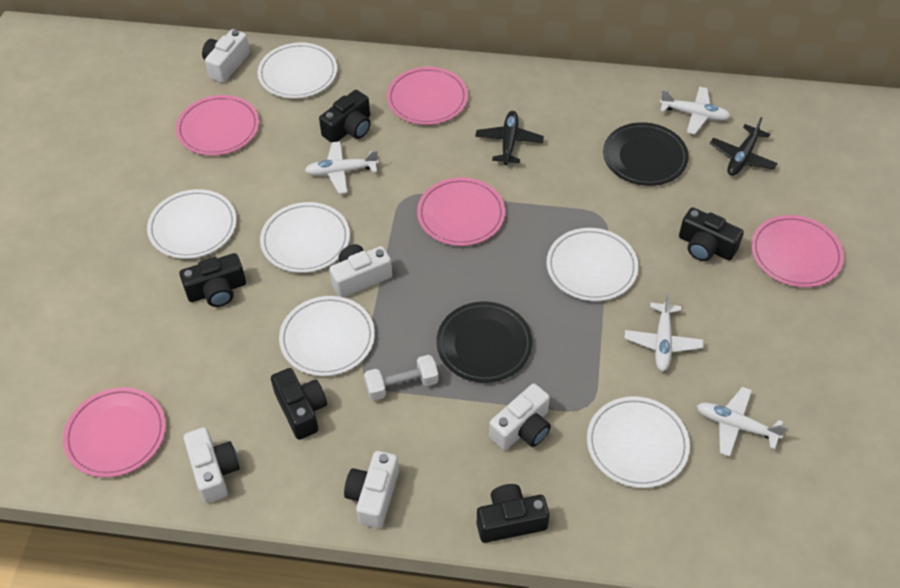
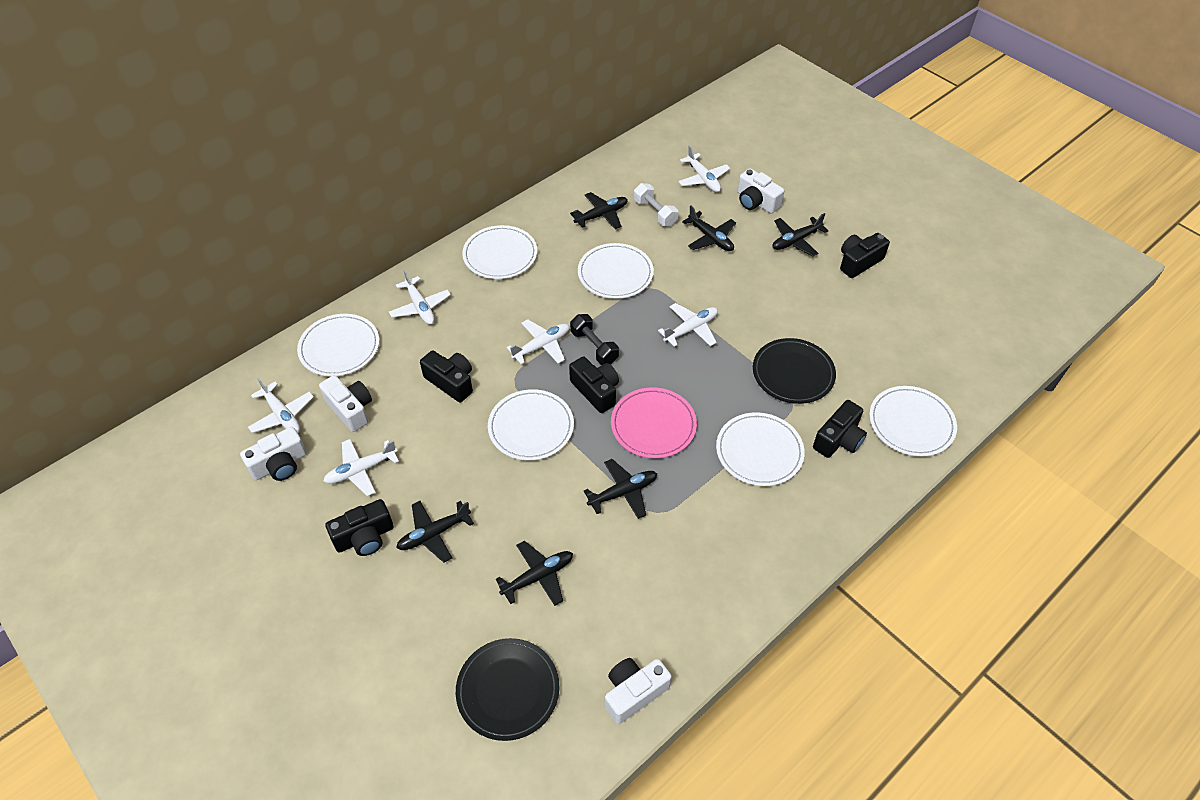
black dumbbell: 0 -> 1
black plane: 2 -> 6
pink plate: 5 -> 1
white camera: 5 -> 4
white plane: 4 -> 6

